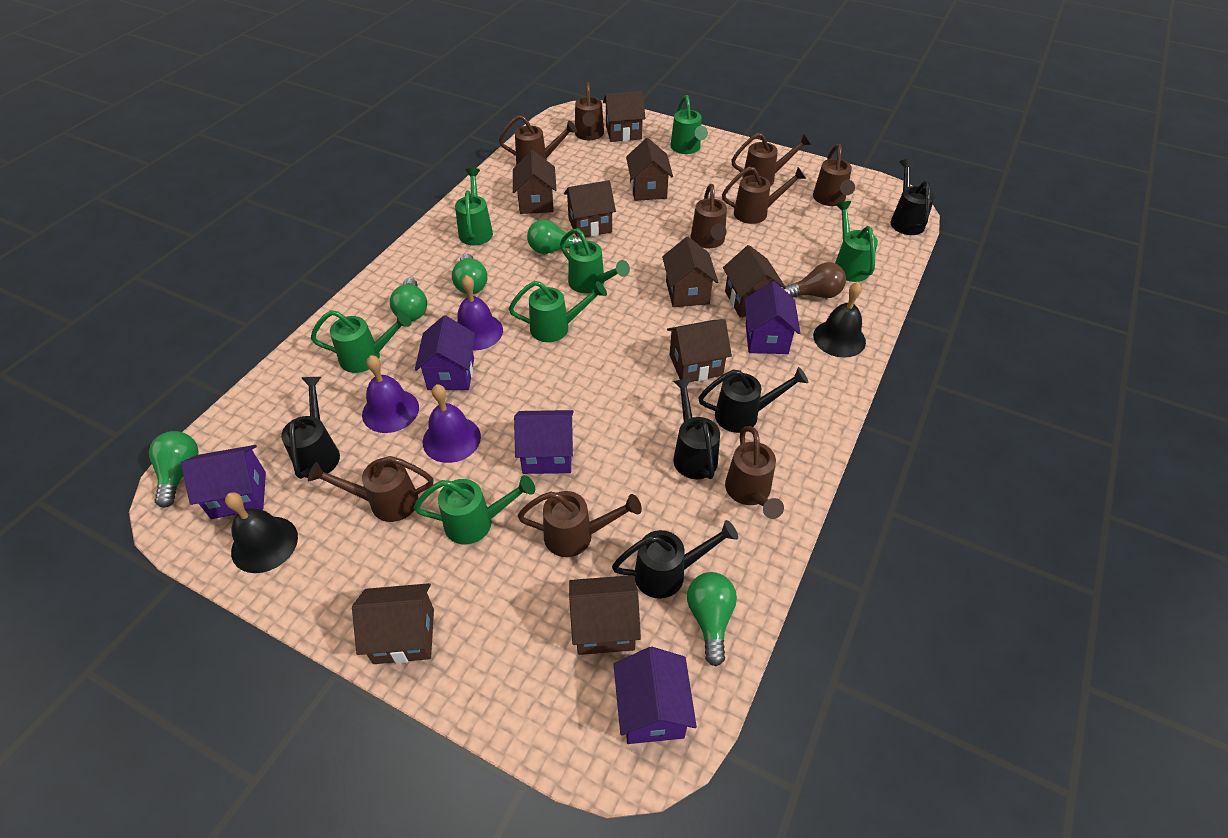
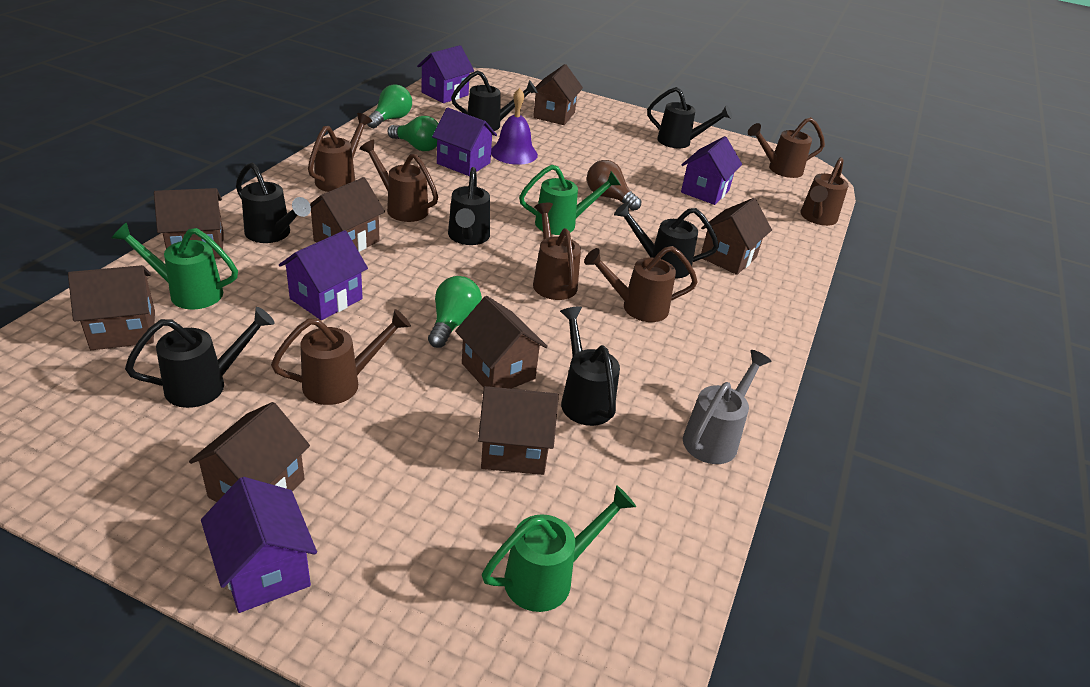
black bell: 2 -> 0
black watering can: 5 -> 7
brown house: 9 -> 8
brown watering can: 9 -> 7
green light bulb: 5 -> 3
green watering can: 7 -> 3
grey watering can: 0 -> 1
purple bell: 3 -> 1

